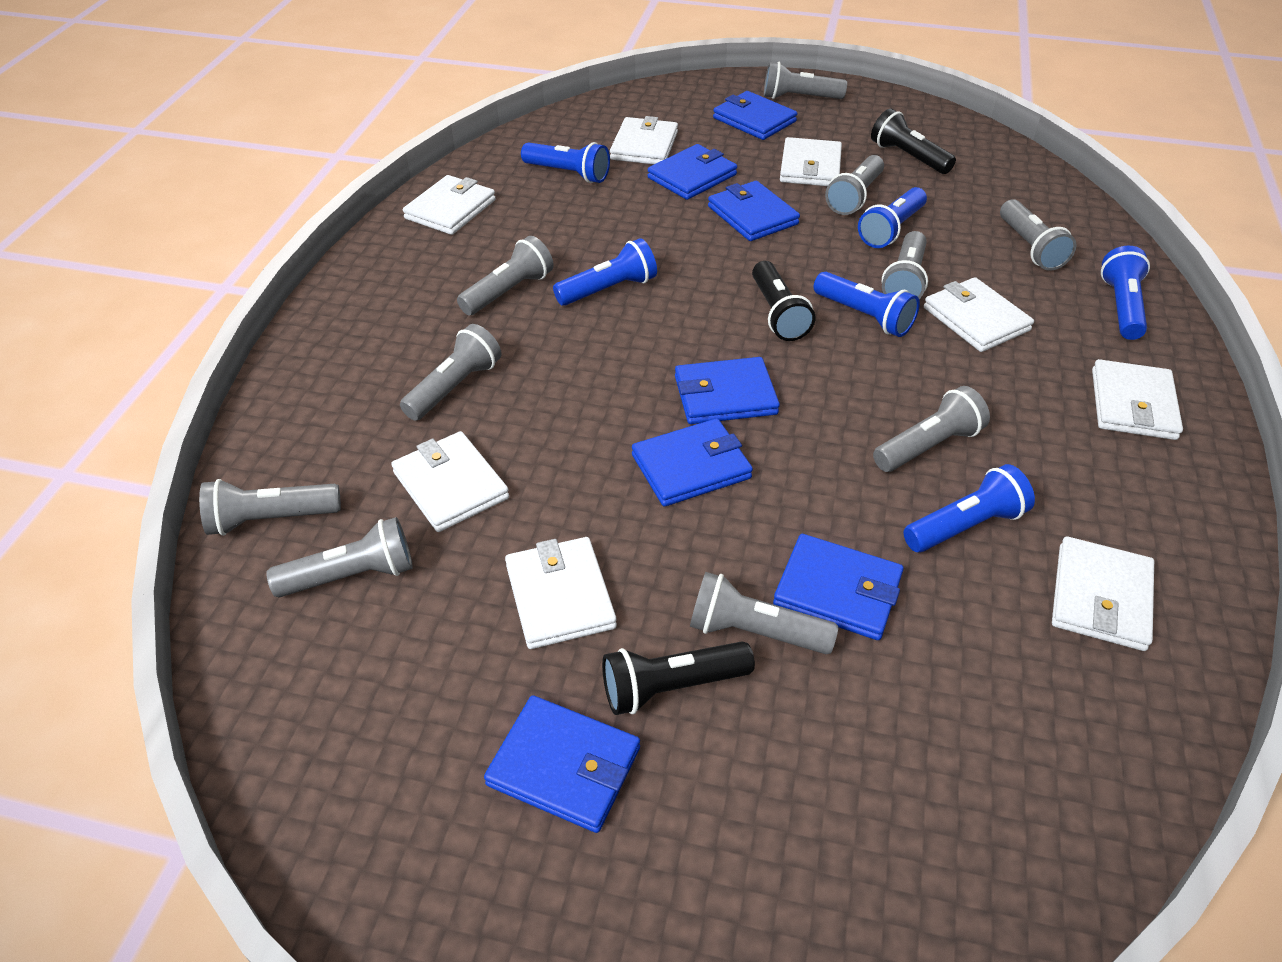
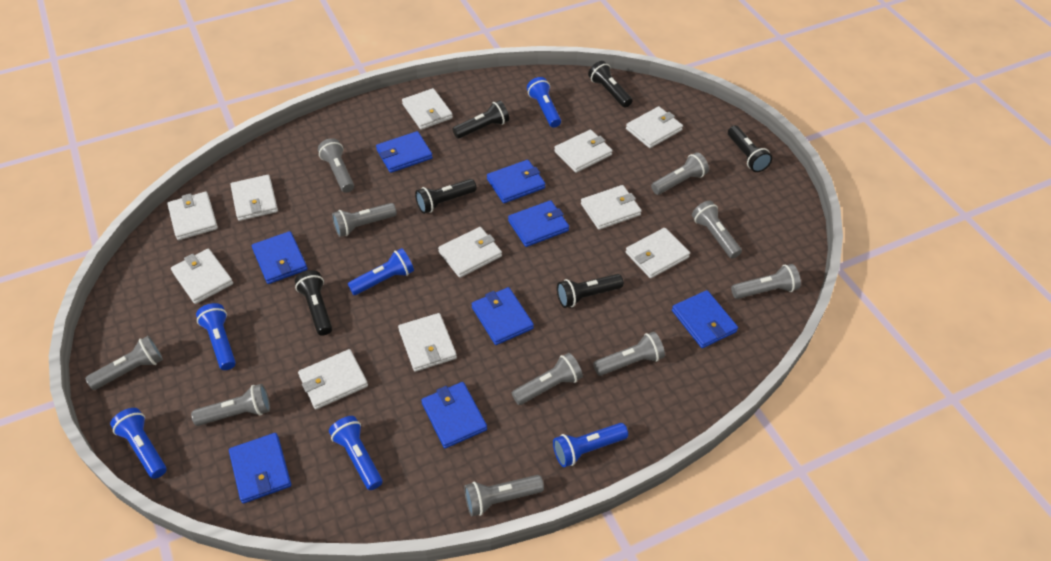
black flashlight: 3 -> 6
blue wallet: 7 -> 8
white wallet: 8 -> 11

